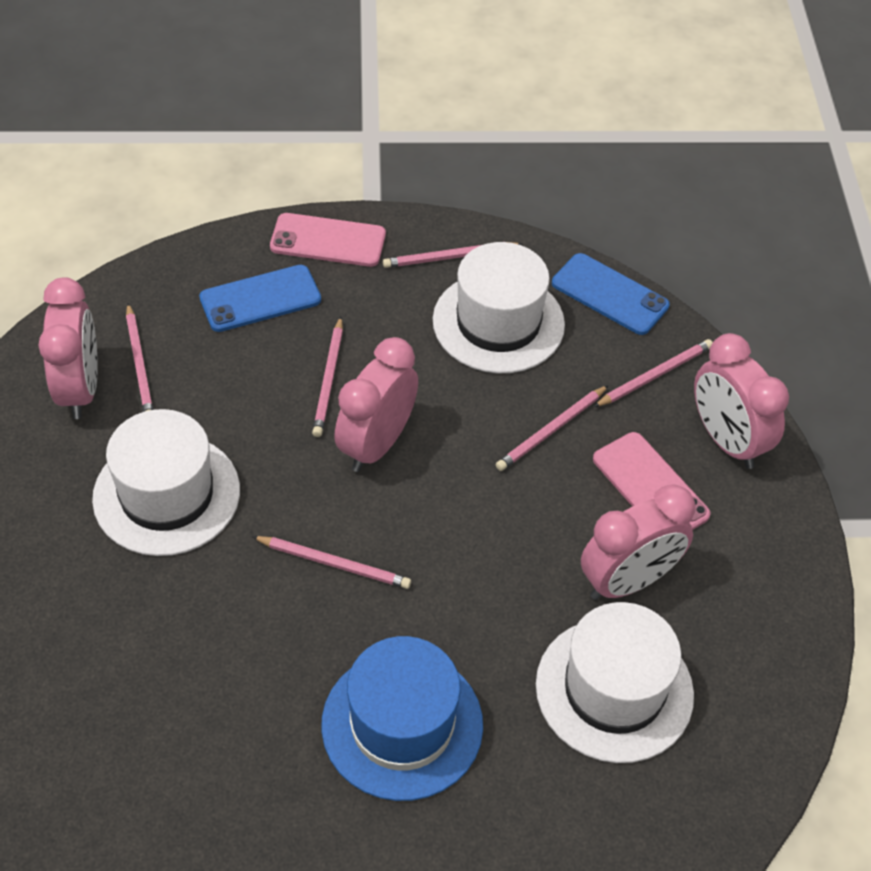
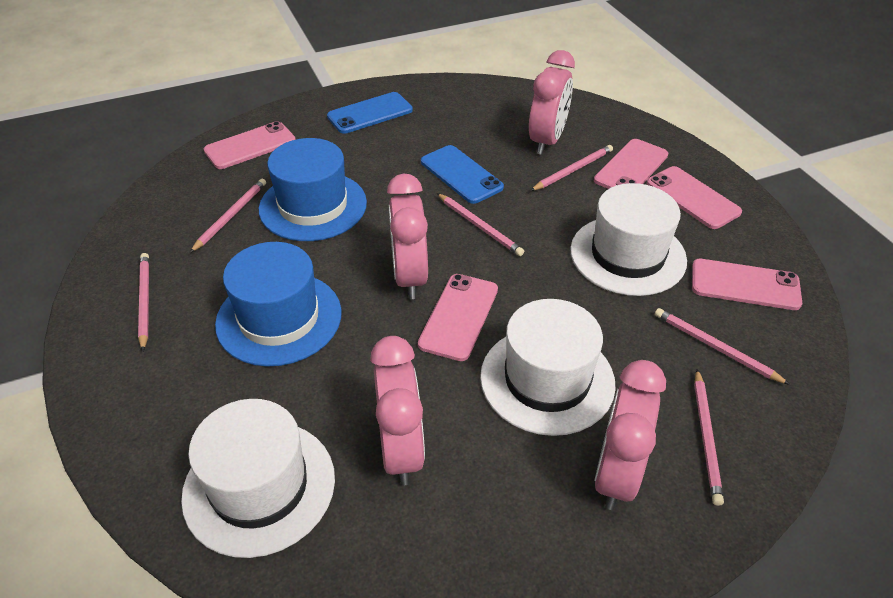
blue hat: 1 -> 2
pink phone: 2 -> 5

